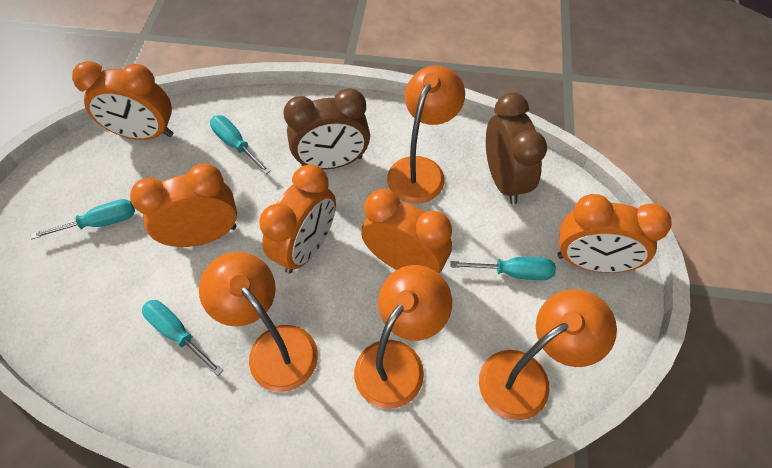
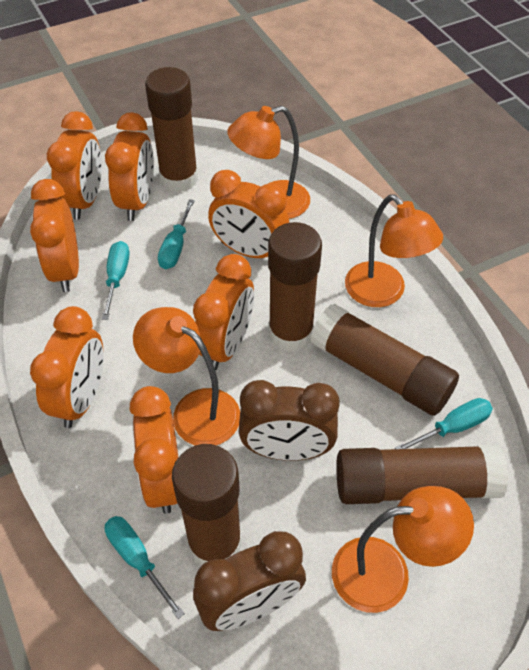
brown glue stick: 0 -> 5
orange clock: 5 -> 7

